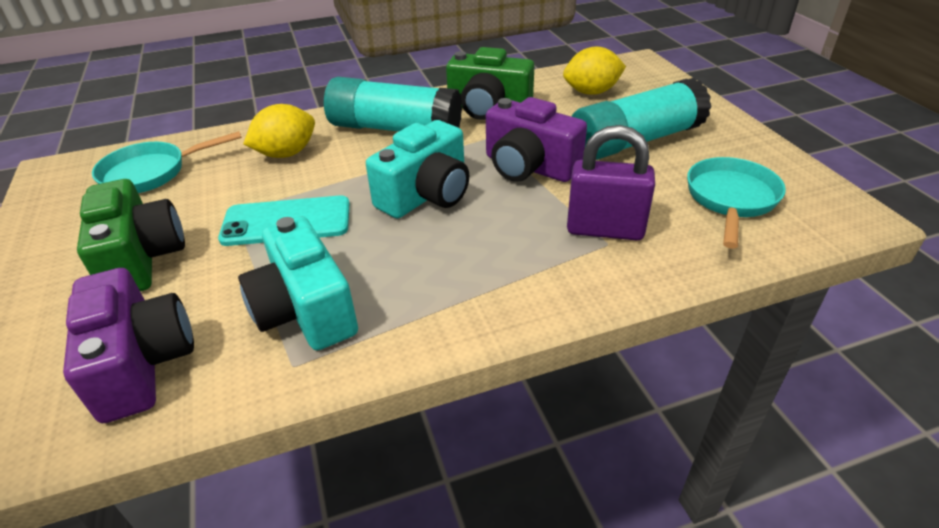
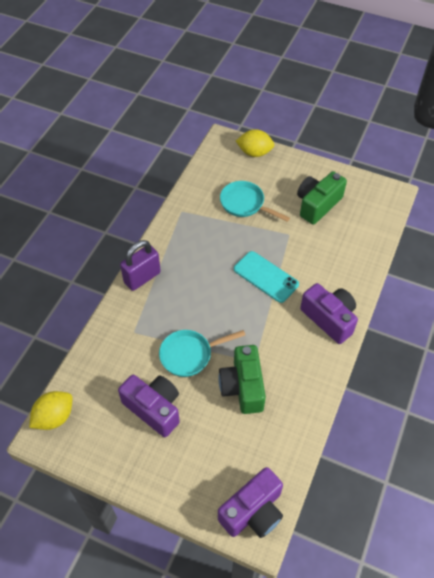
purple camera: 2 -> 3
turquoise camera: 2 -> 0
turquoise glue stick: 2 -> 0

